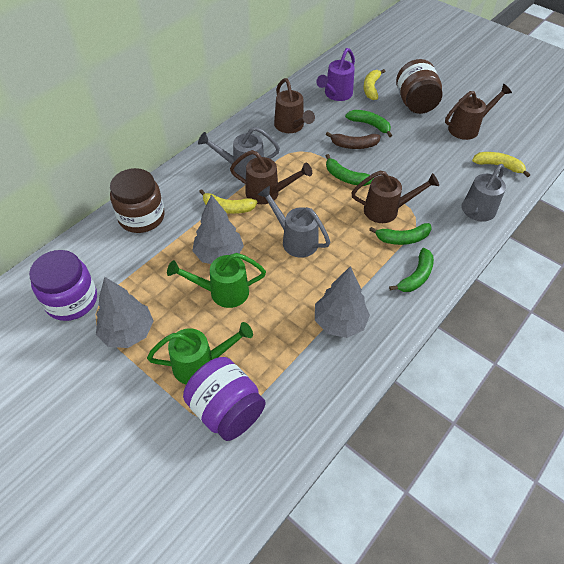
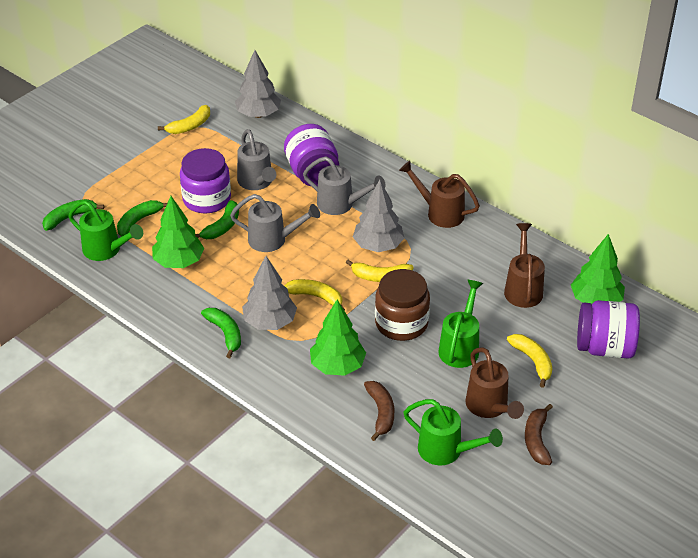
brown banana: 1 -> 2
brown jar: 2 -> 1
brown watering can: 4 -> 3
green tree: 0 -> 3
green watering can: 2 -> 3
purple jar: 2 -> 3
purple watering can: 1 -> 0
yellow banana: 3 -> 4

